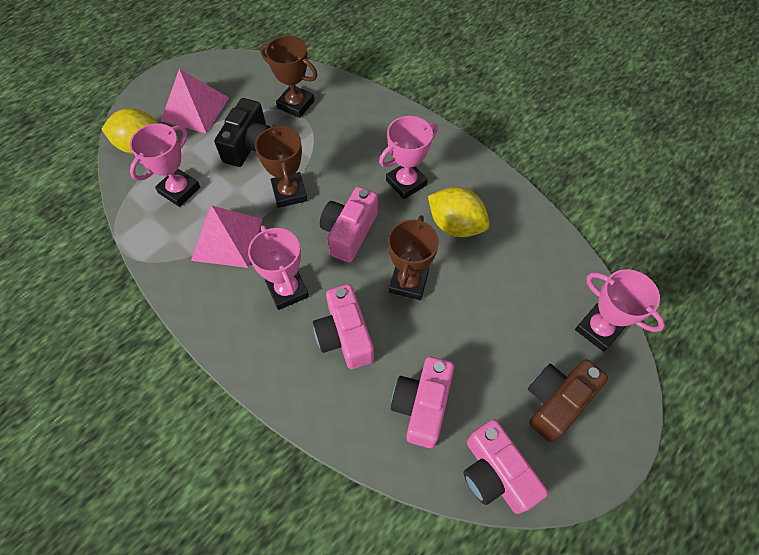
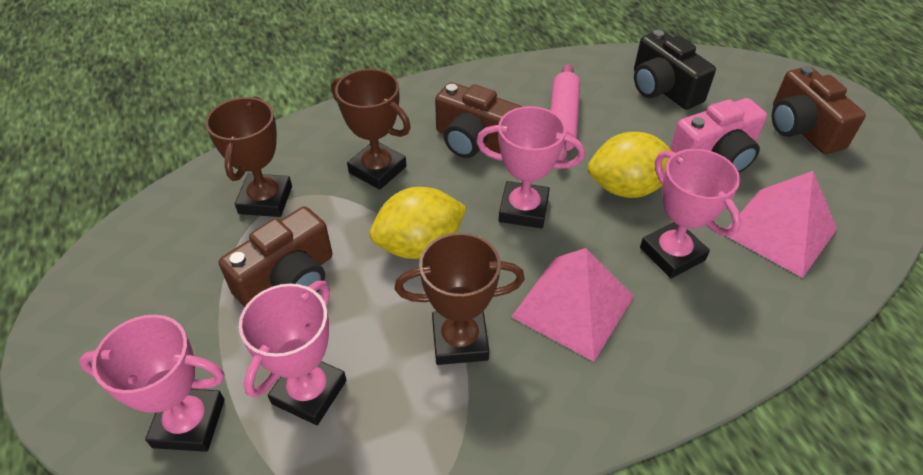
brown camera: 1 -> 3
pink camera: 4 -> 1
pink rolling pin: 0 -> 1

